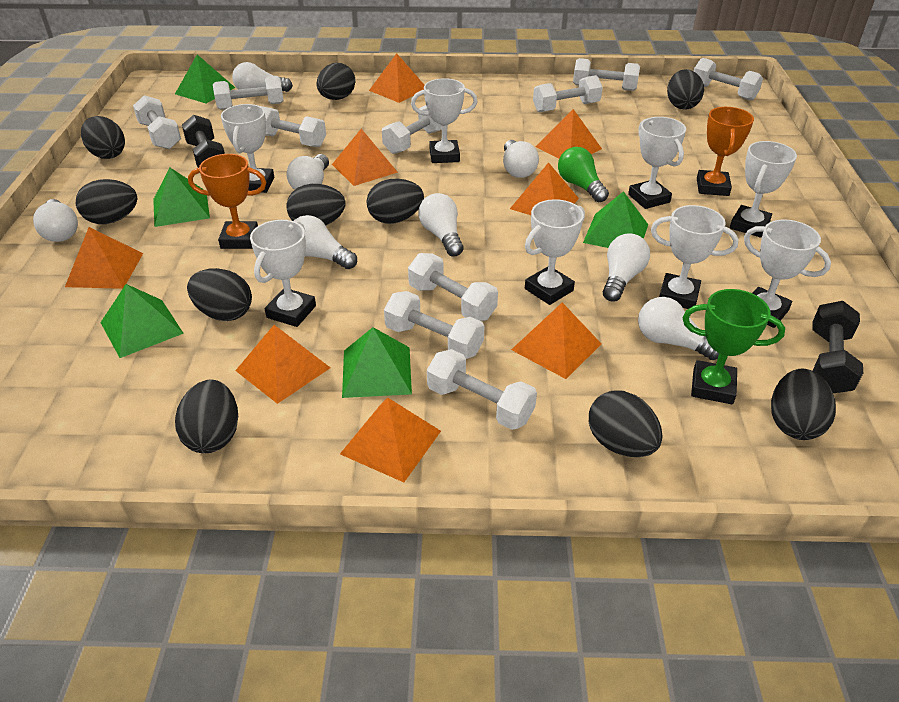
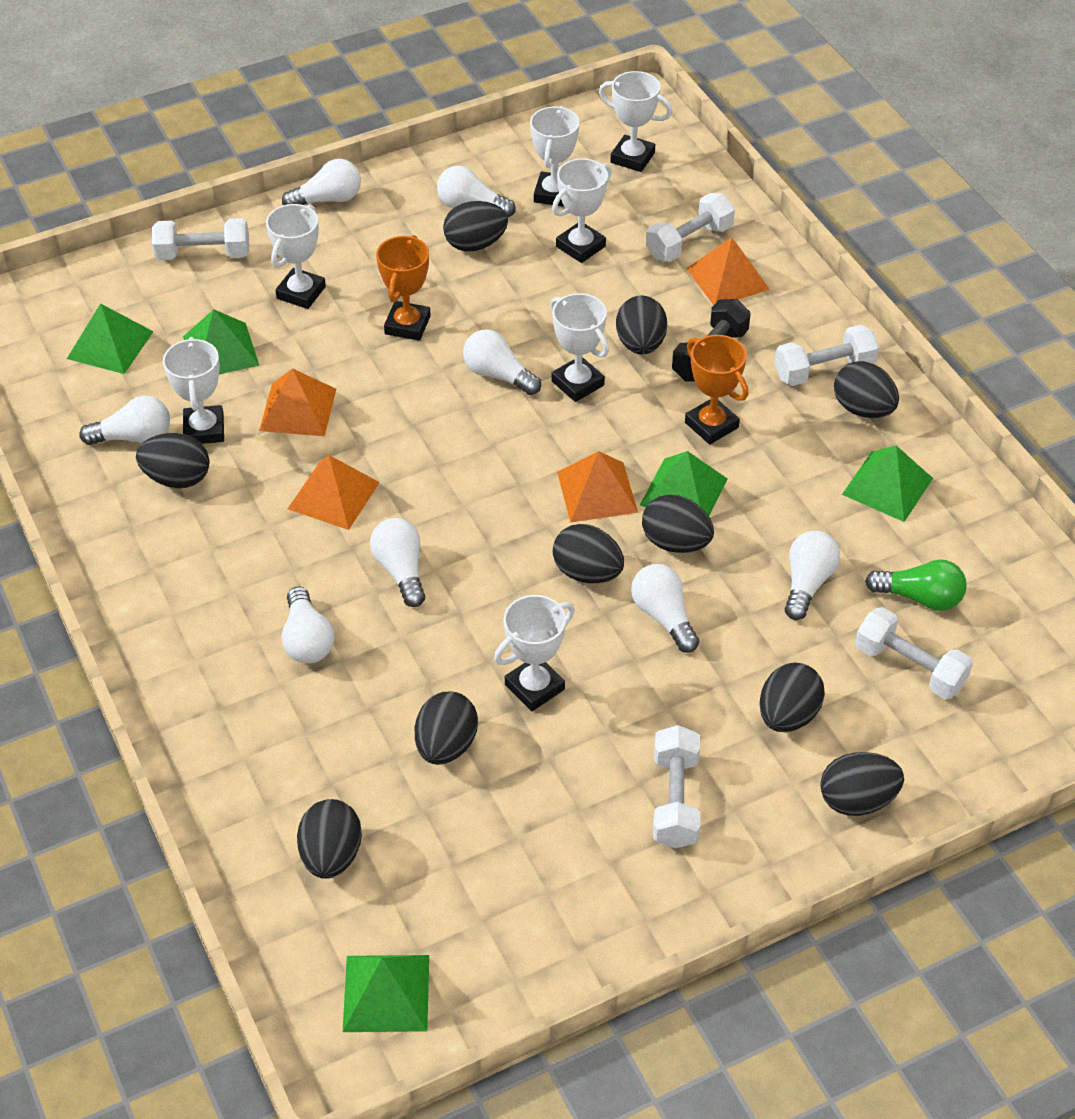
black dumbbell: 2 -> 1
green trophy: 1 -> 0
orange pyramid: 8 -> 4
white dumbbell: 10 -> 5
white trophy: 8 -> 7

